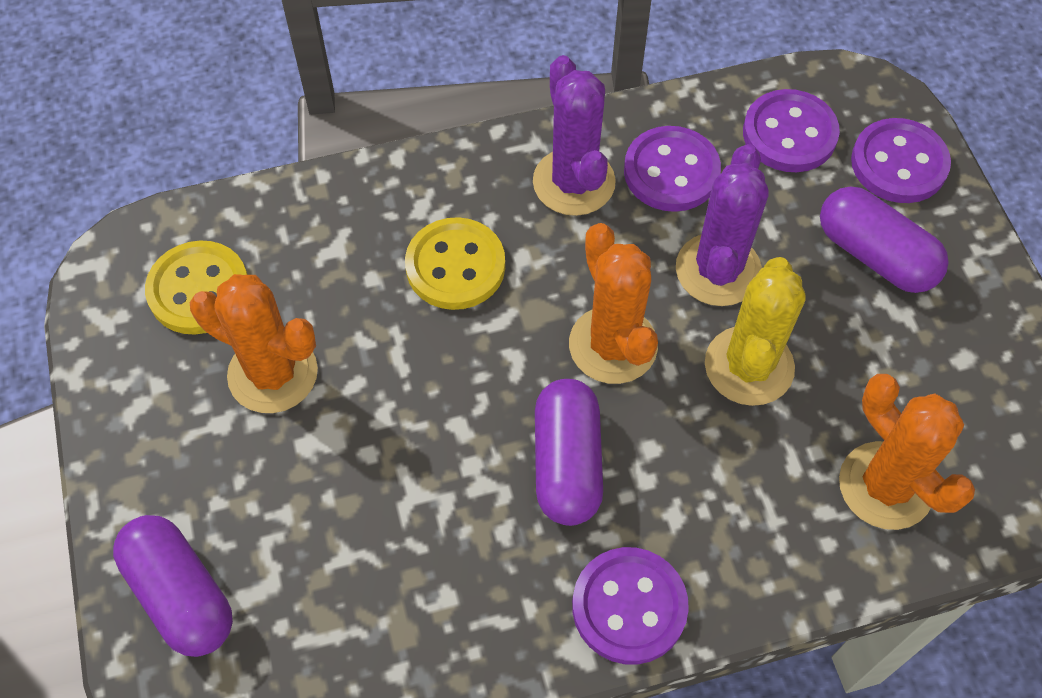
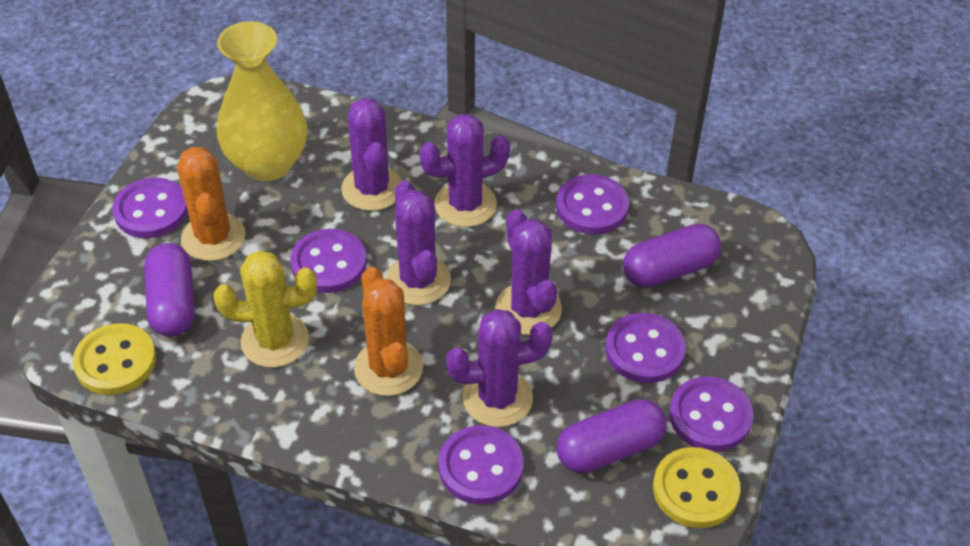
orange cactus: 3 -> 2
purple button: 4 -> 6
purple cactus: 2 -> 5
yellow vase: 0 -> 1

